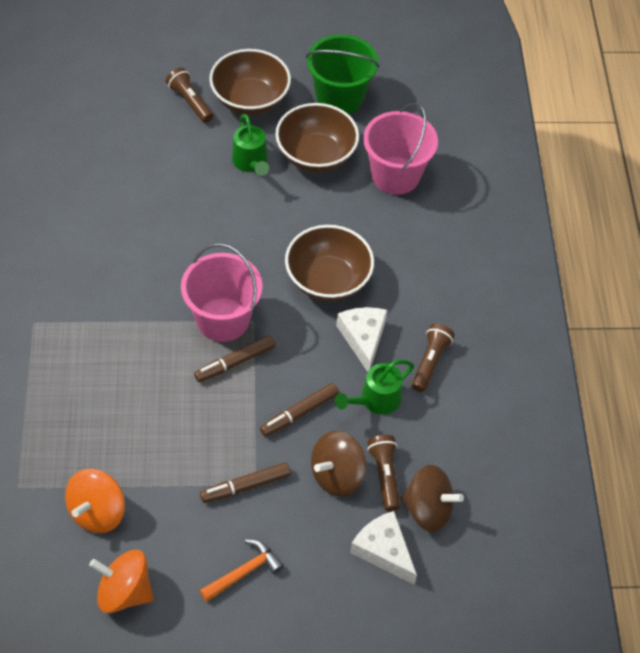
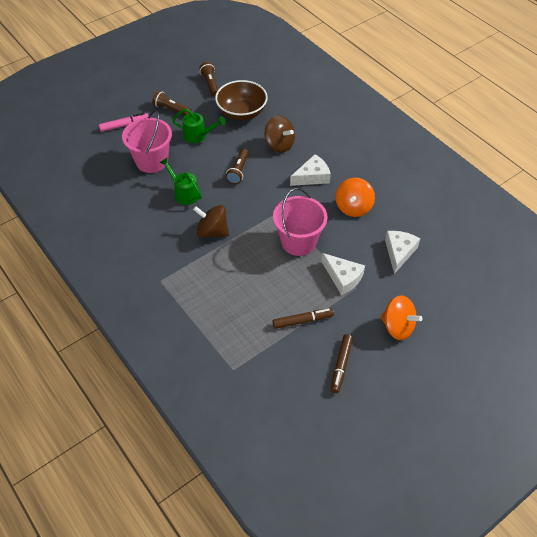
brown bowl: 3 -> 1
brown marker: 3 -> 2
green bucket: 1 -> 0
orange hammer: 1 -> 0
pink marker: 0 -> 1
white cheese: 2 -> 3

